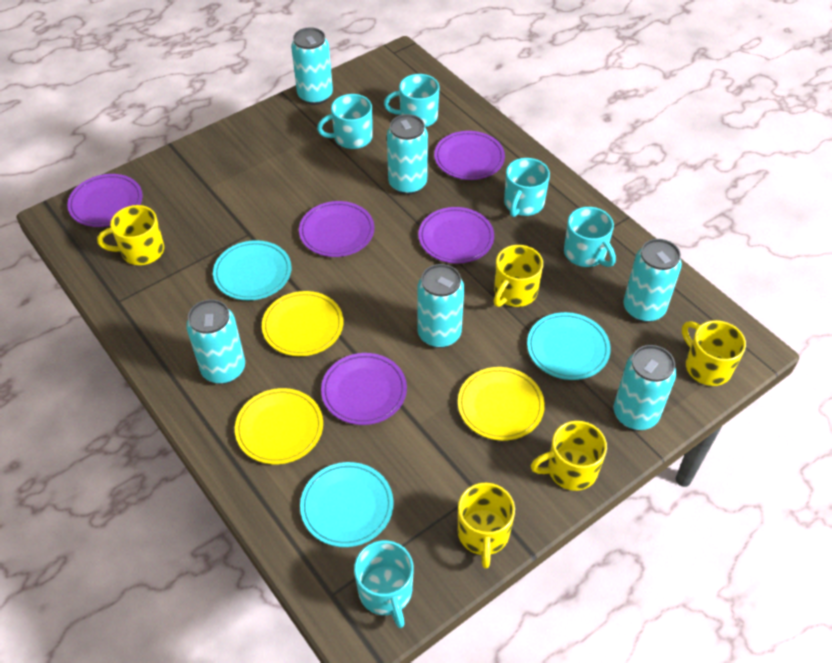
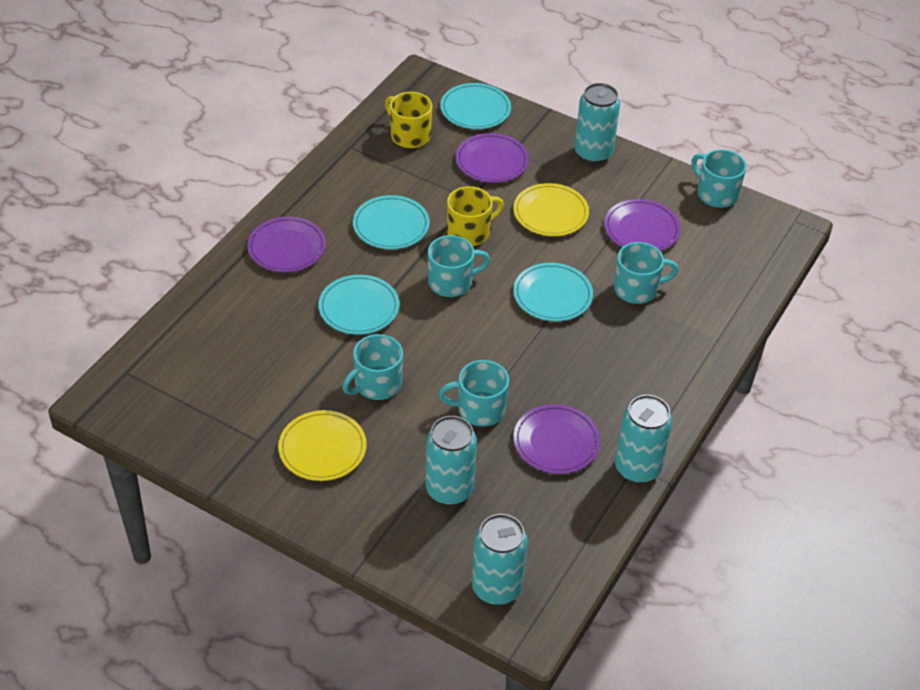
purple plate: 5 -> 4
turquoise can: 6 -> 4
turquoise plate: 3 -> 4
yellow mug: 5 -> 2
yellow plate: 3 -> 2

